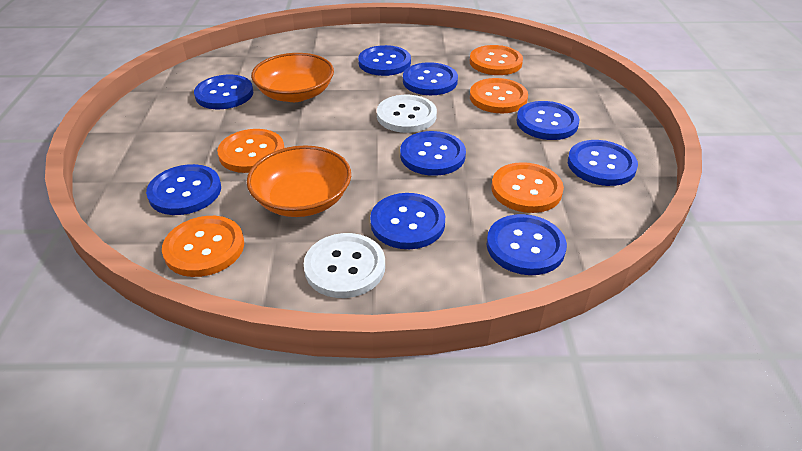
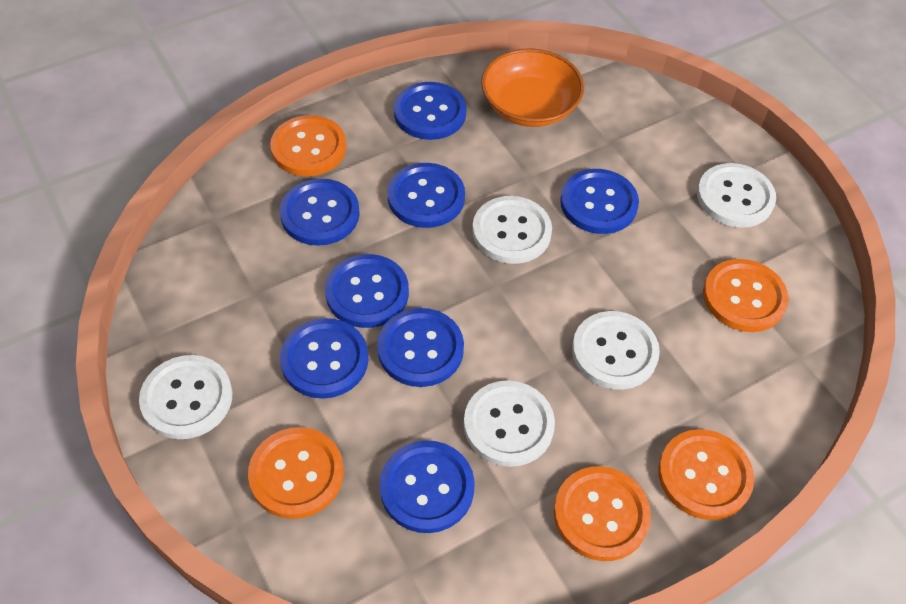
blue button: 9 -> 8
orange bowl: 2 -> 1
white button: 2 -> 5

